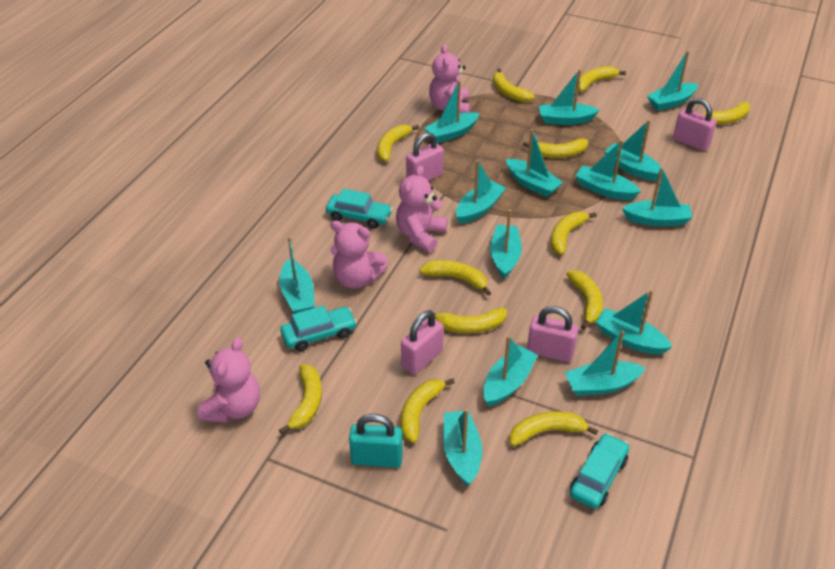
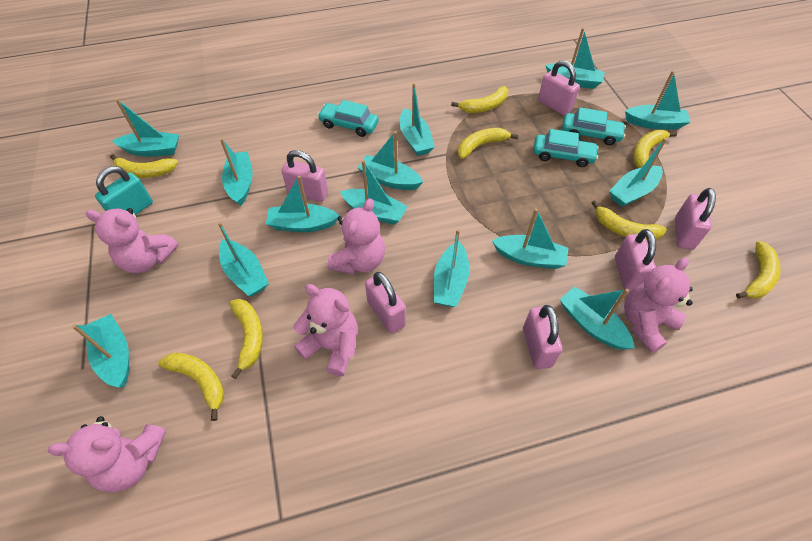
pink padlock: 4 -> 6
pink teddy bear: 4 -> 5
yellow banana: 12 -> 8

